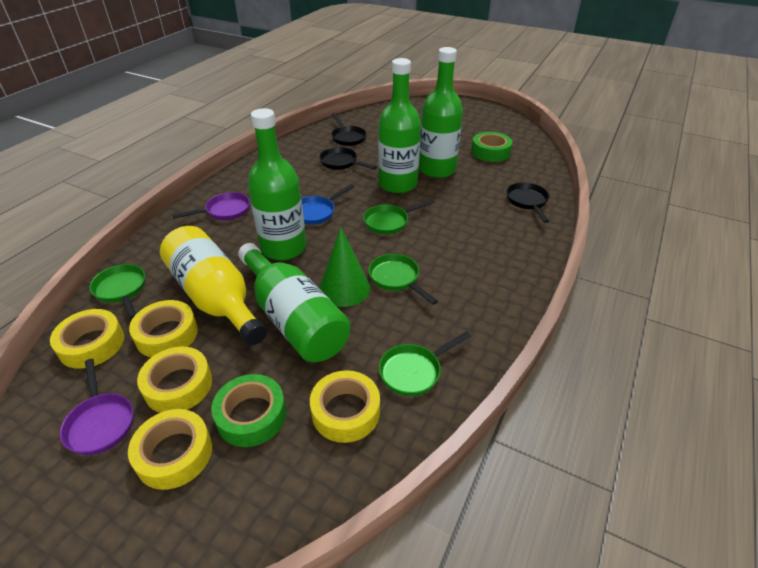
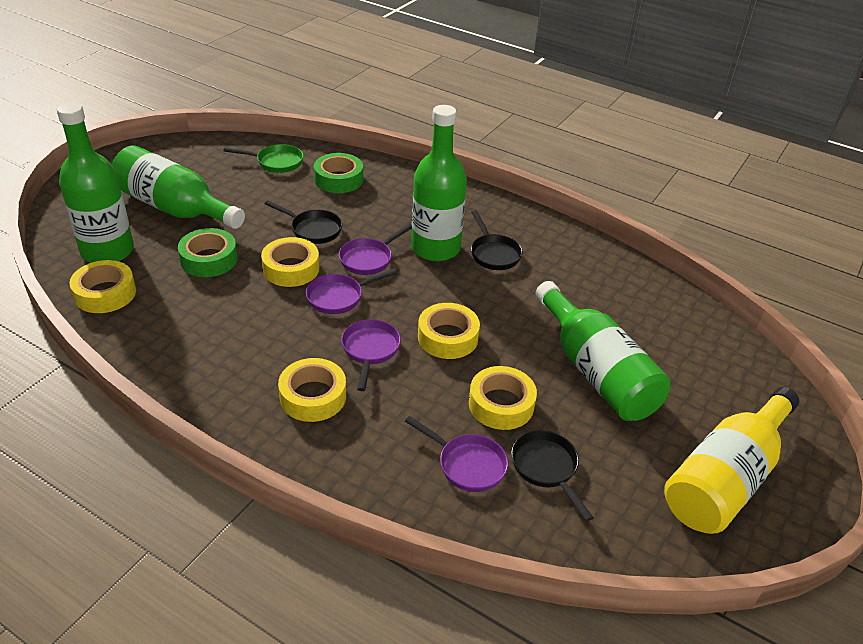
blue pan: 1 -> 0
green cone: 1 -> 0
green pan: 4 -> 1
purple pan: 2 -> 4

